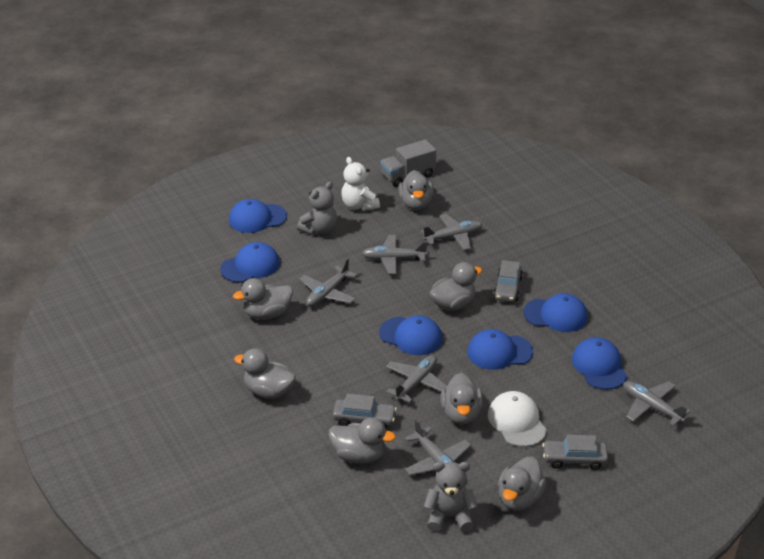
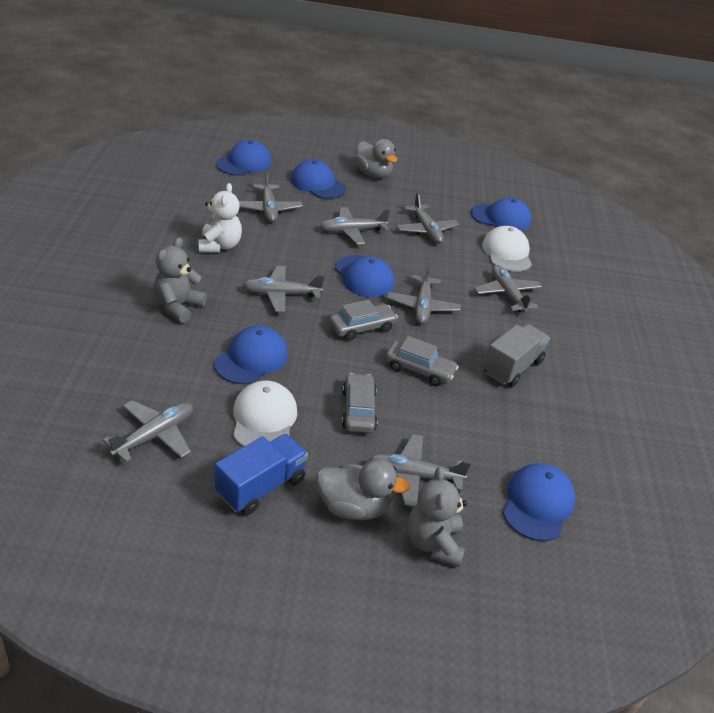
blue truck: 0 -> 1
grey duck: 7 -> 2
grey plane: 6 -> 8
white cap: 1 -> 2

